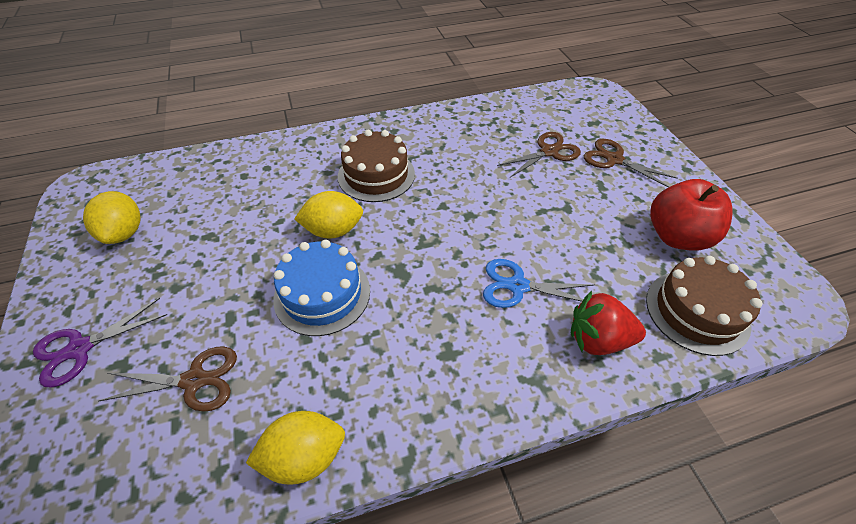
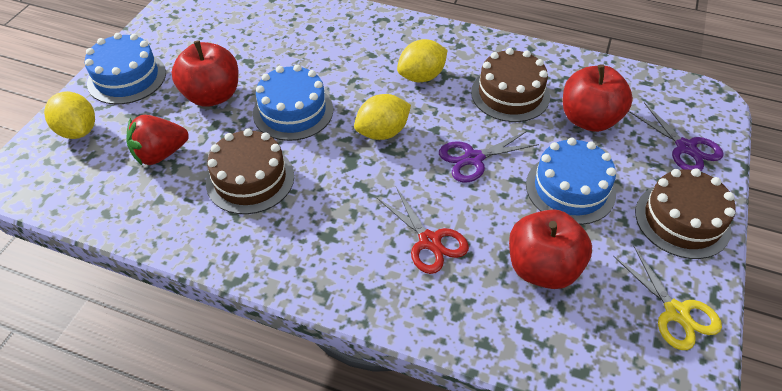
blue cake: 1 -> 3
blue scissors: 1 -> 0
brown cake: 2 -> 3
brown scissors: 3 -> 0
purple scissors: 1 -> 2
red apple: 1 -> 3
red scissors: 0 -> 1
yellow scissors: 0 -> 1

